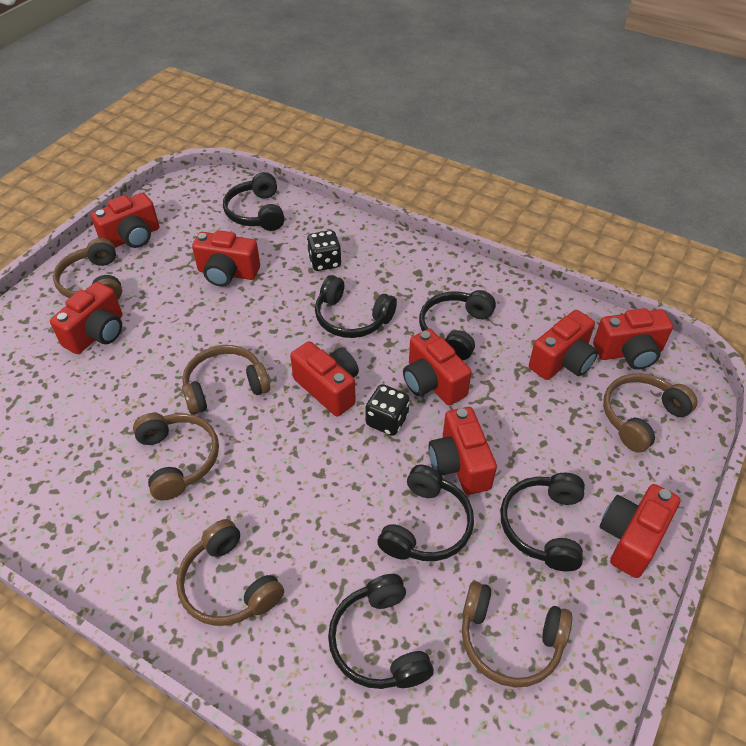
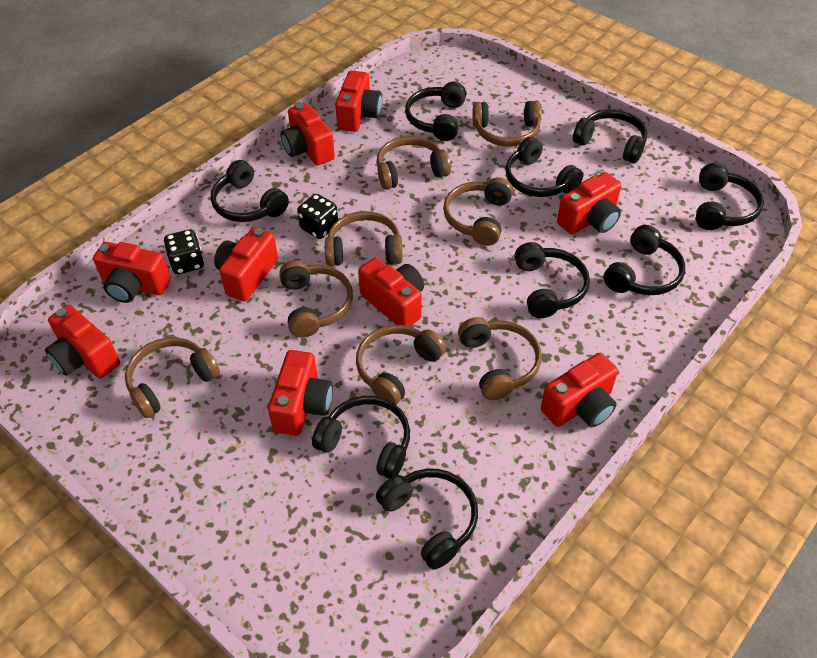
black headphones: 6 -> 9
brown headphones: 6 -> 8

